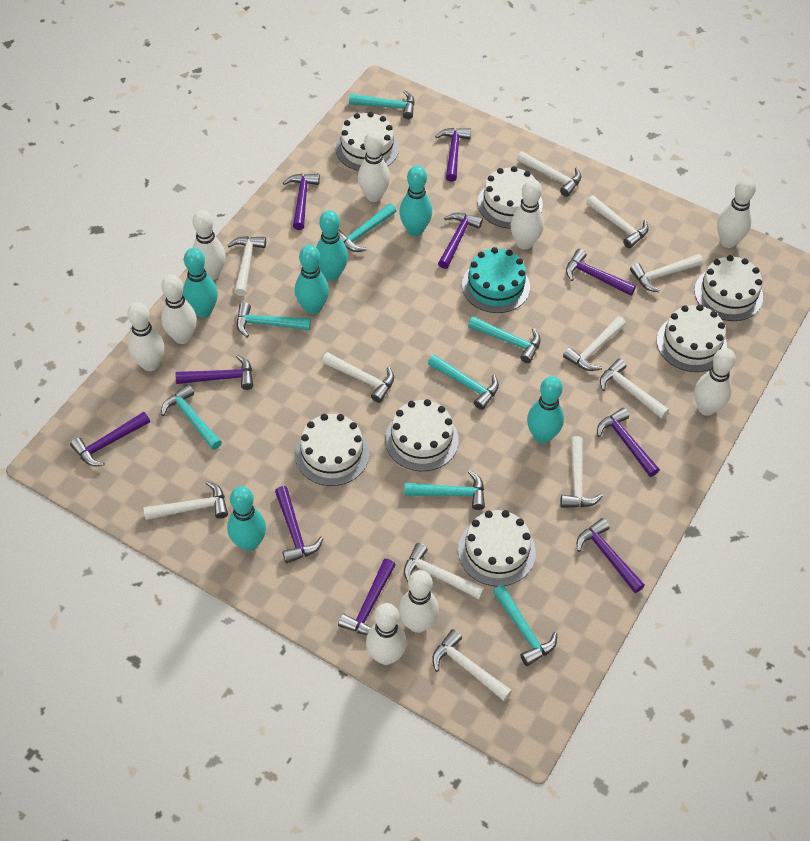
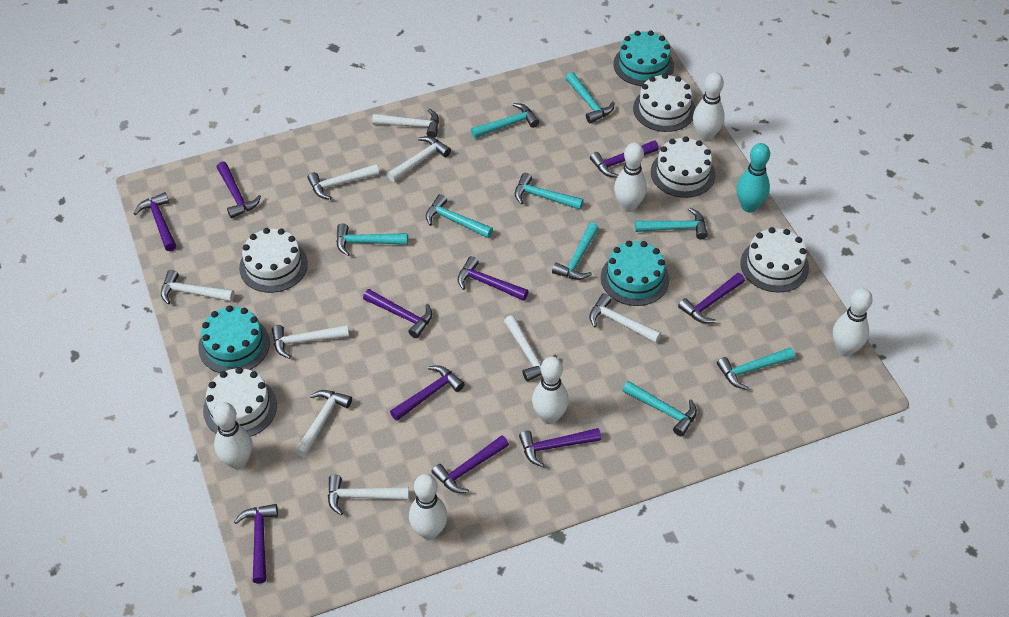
turquoise bowling pin: 6 -> 1
turquoise cake: 1 -> 3
turquoise hammer: 8 -> 9
white bowling pin: 9 -> 6
white cake: 7 -> 5
white hammer: 11 -> 9

